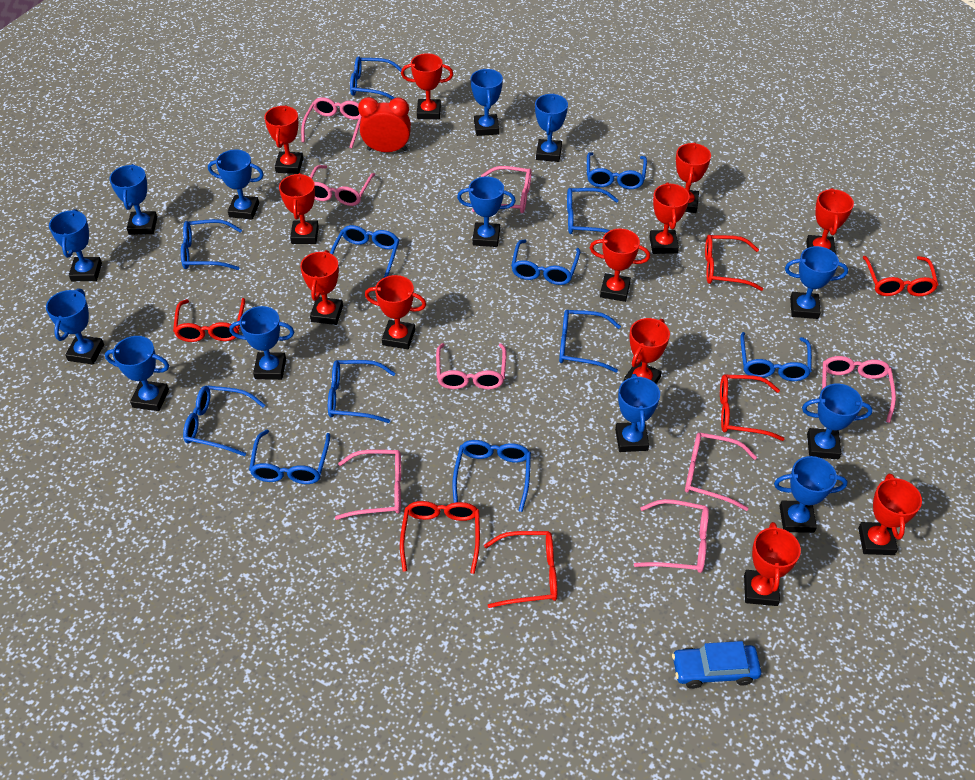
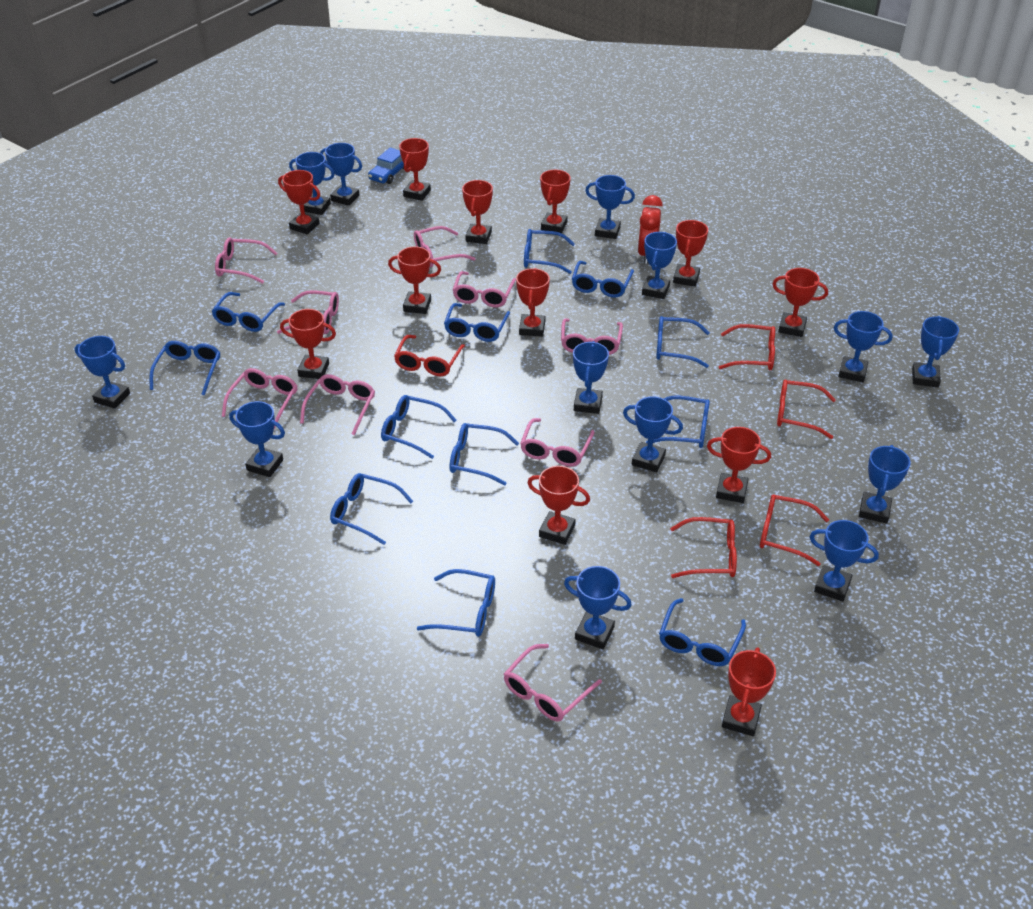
pink glasses: 8 -> 9
red glasses: 6 -> 5

